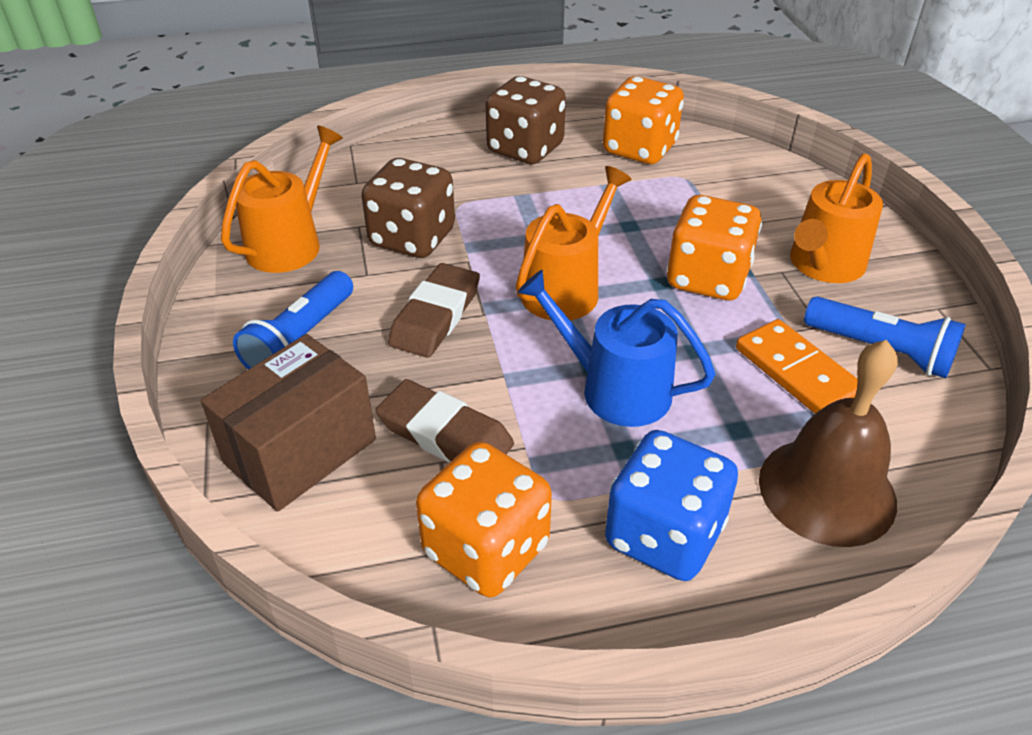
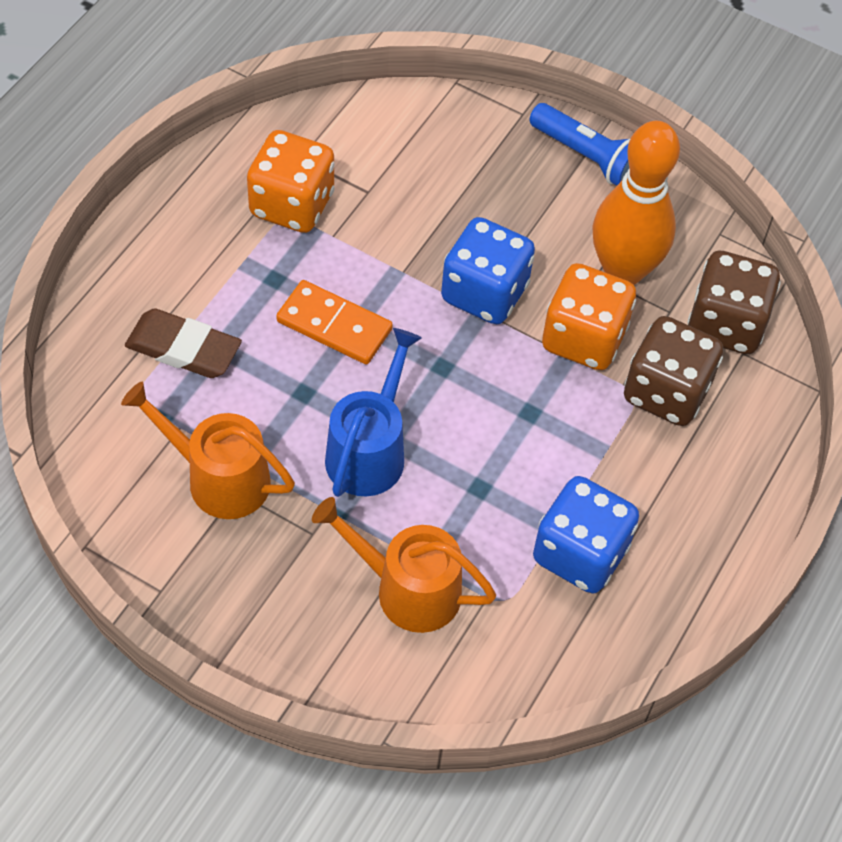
blue dice: 1 -> 2
blue flashlight: 2 -> 1
brown bell: 1 -> 0
brown box: 1 -> 0
brown eraser: 2 -> 1
orange bowling pin: 0 -> 1
orange dice: 3 -> 2
orange watering can: 3 -> 2

